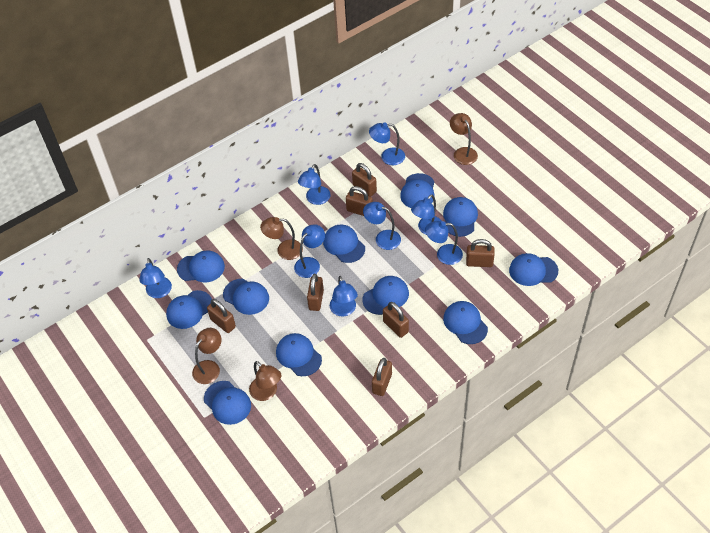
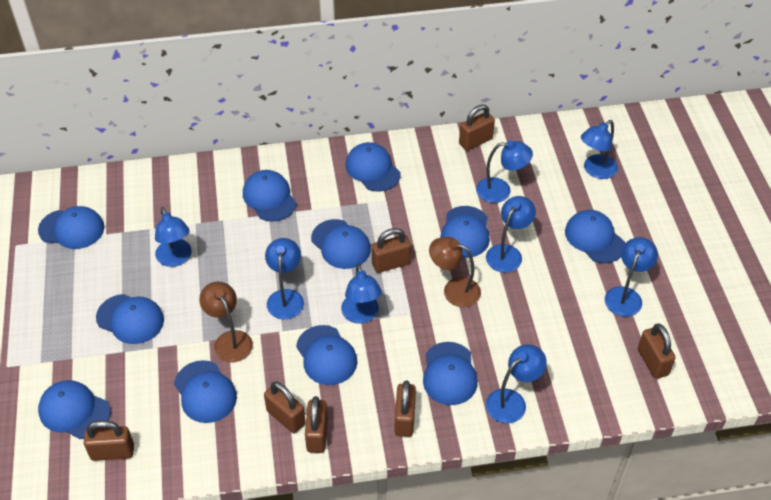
brown lamp: 4 -> 2

